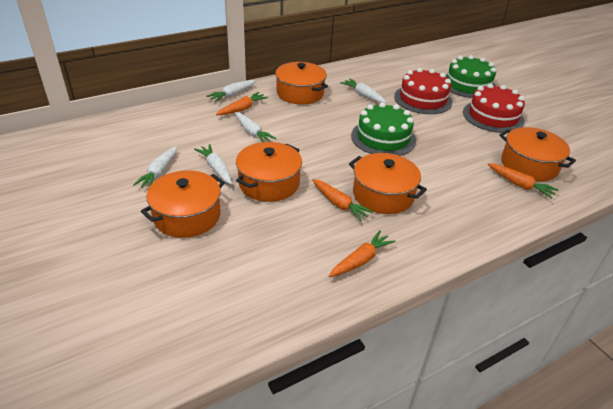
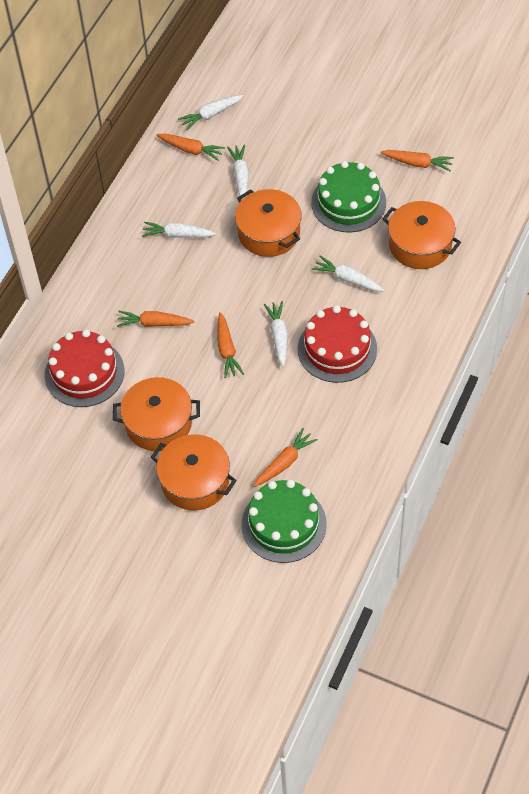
orange carrot: 4 -> 5
orange pot: 5 -> 4

